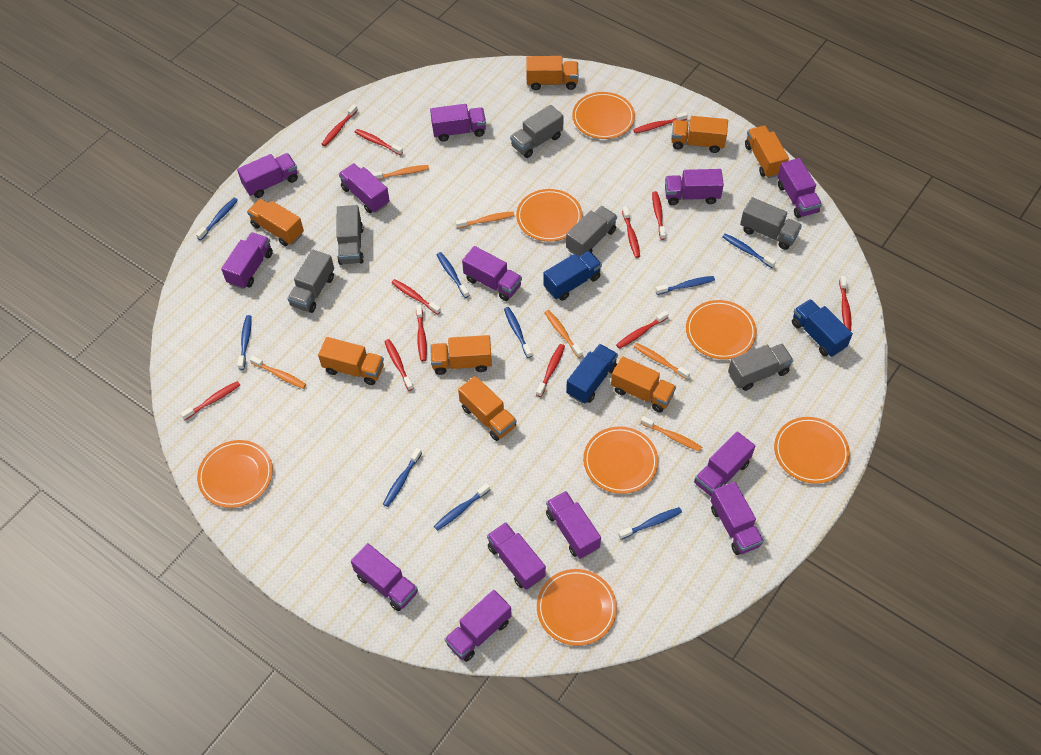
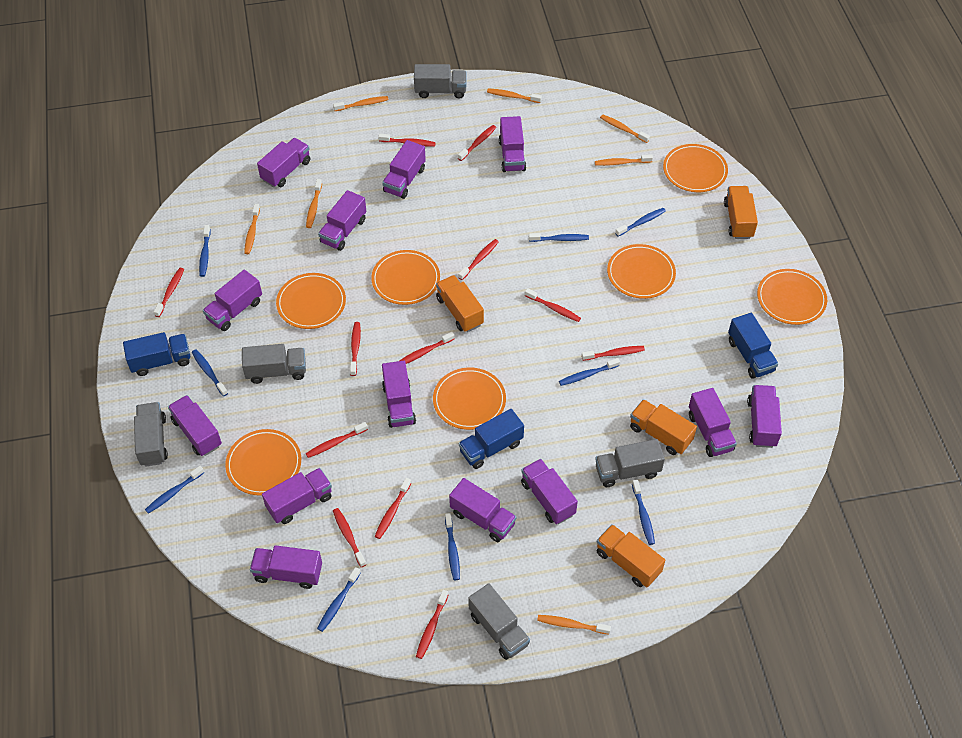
grey truck: 6 -> 5
orange toothbrush: 6 -> 7
orange truck: 8 -> 4

